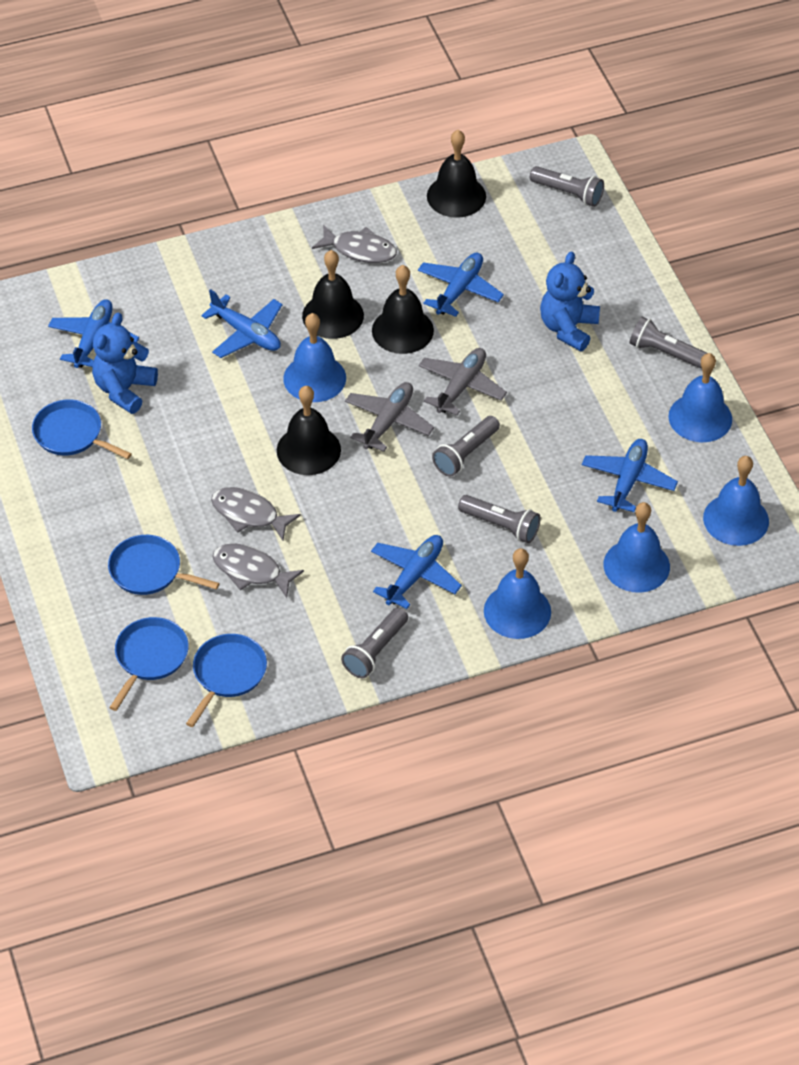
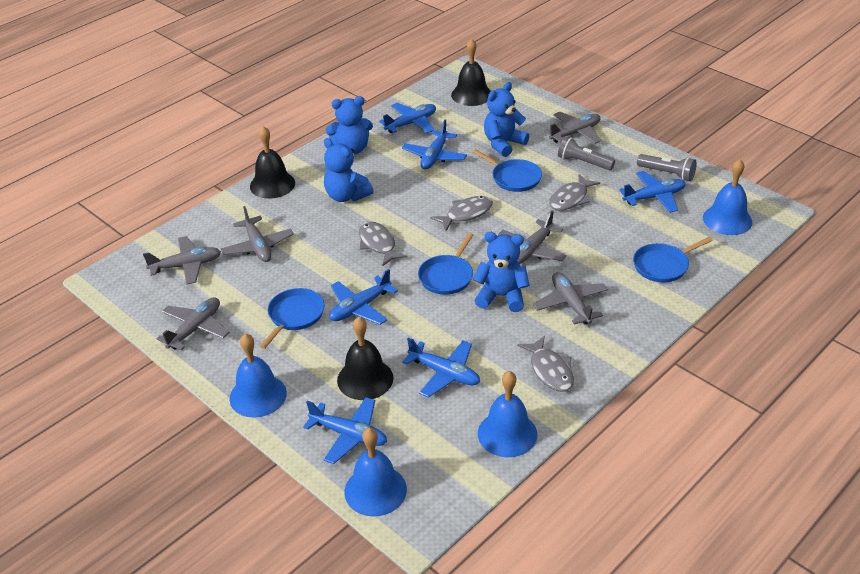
black bell: 4 -> 3
blue bell: 5 -> 4
blue plane: 5 -> 6
blue teddy bear: 2 -> 4
grey fish: 3 -> 4
grey flashlight: 5 -> 2
grey plane: 2 -> 6

